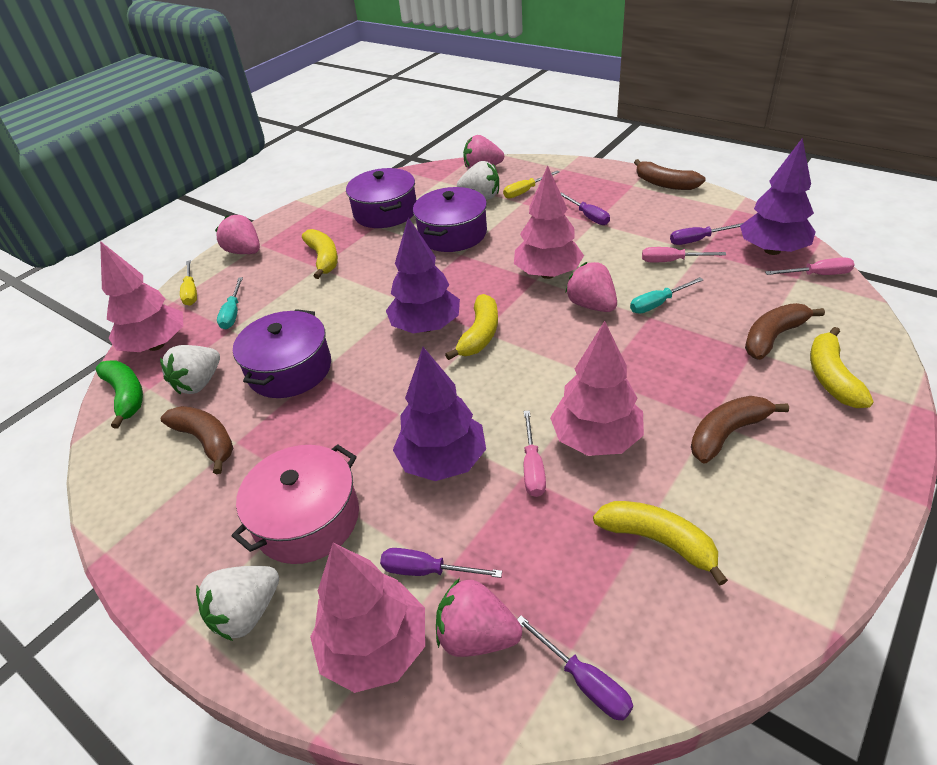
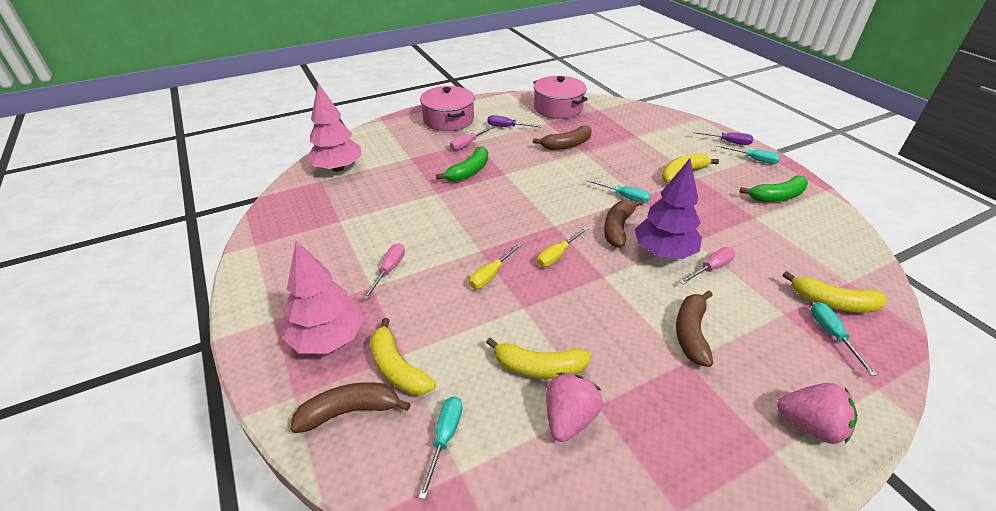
green banana: 1 -> 2
pink pot: 1 -> 2
pink strawberry: 4 -> 2
pink tree: 4 -> 2
purple pot: 3 -> 0
purple screwdriver: 4 -> 2
purple tree: 3 -> 1
turquoise screwdriver: 2 -> 4
white strawberry: 3 -> 0

